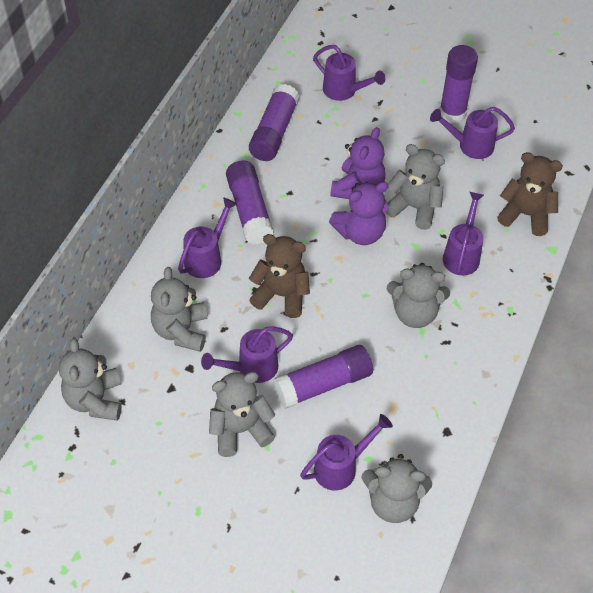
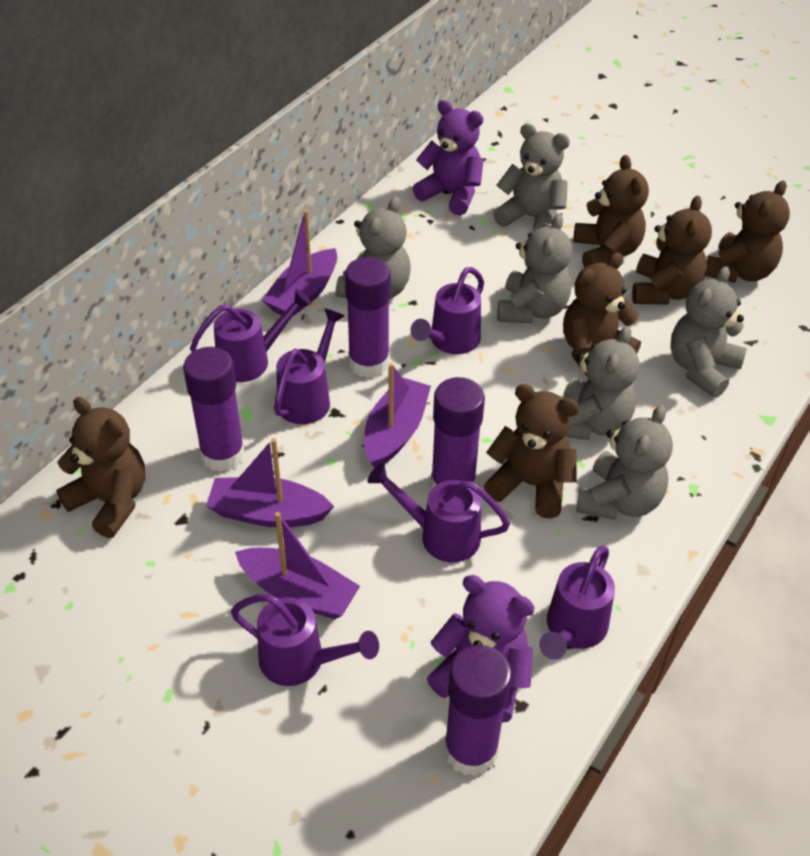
brown teddy bear: 2 -> 6
purple boat: 0 -> 4

